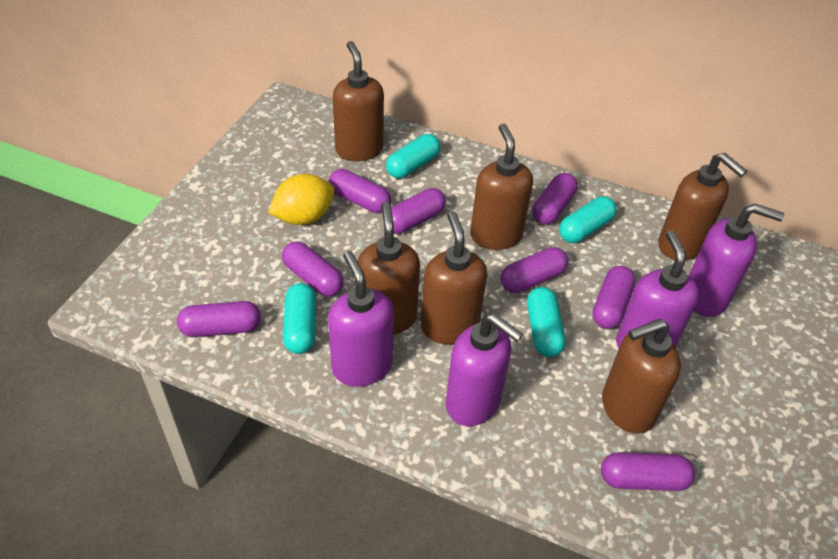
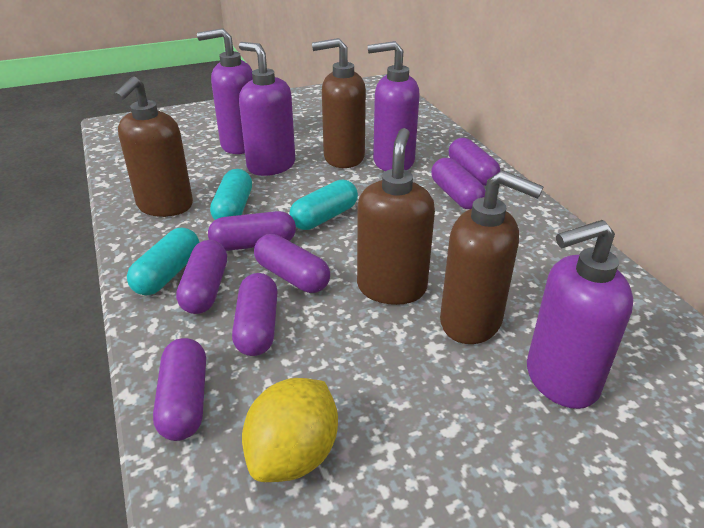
brown soap dispenser: 6 -> 4
purple capsule: 8 -> 7
turquoise capsule: 4 -> 3

